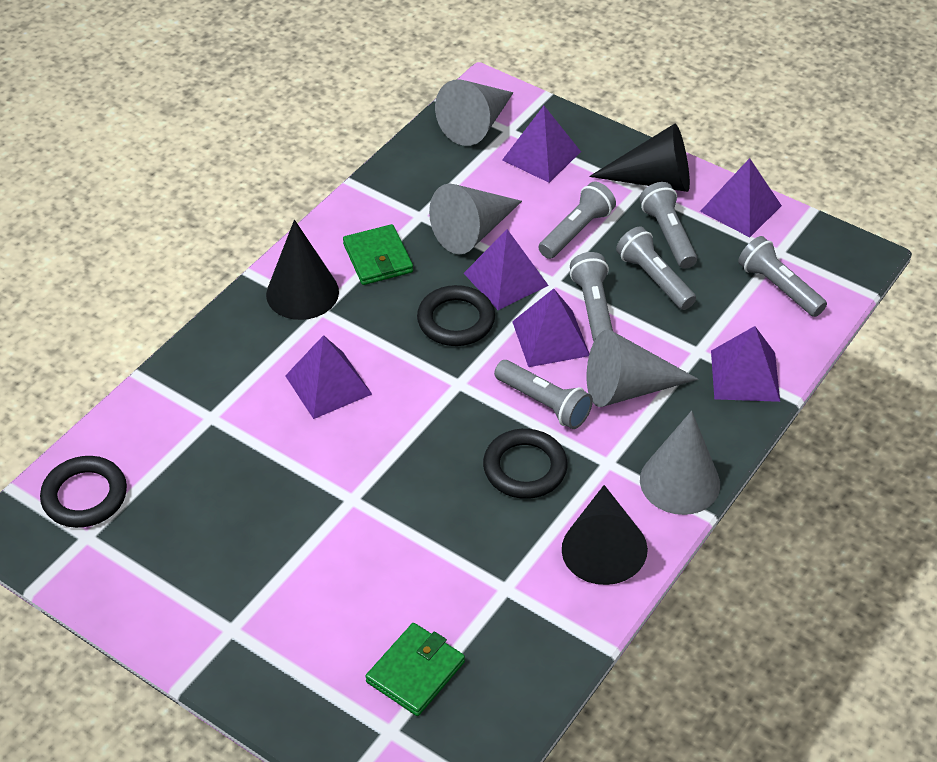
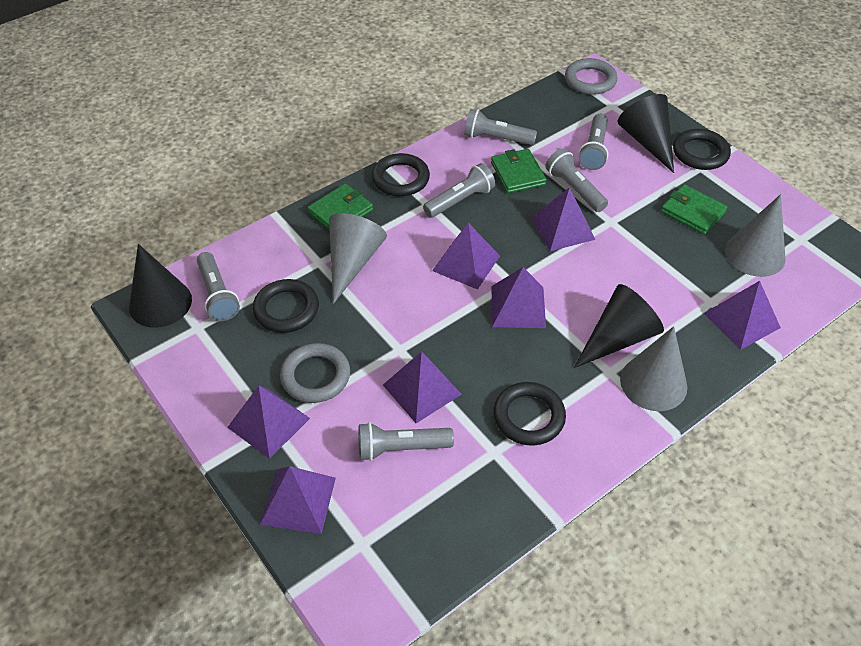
black ring: 3 -> 4
green wallet: 2 -> 3
grey cone: 4 -> 3
grey ring: 0 -> 2
purple pyramid: 6 -> 7

